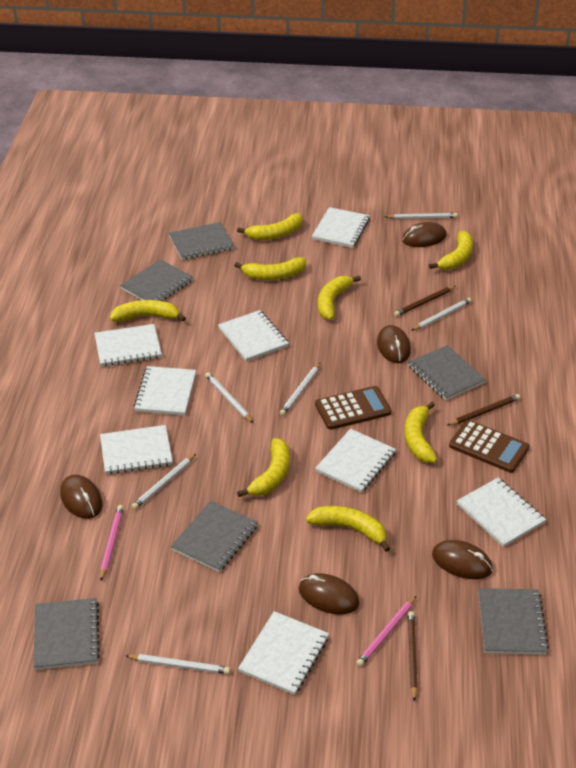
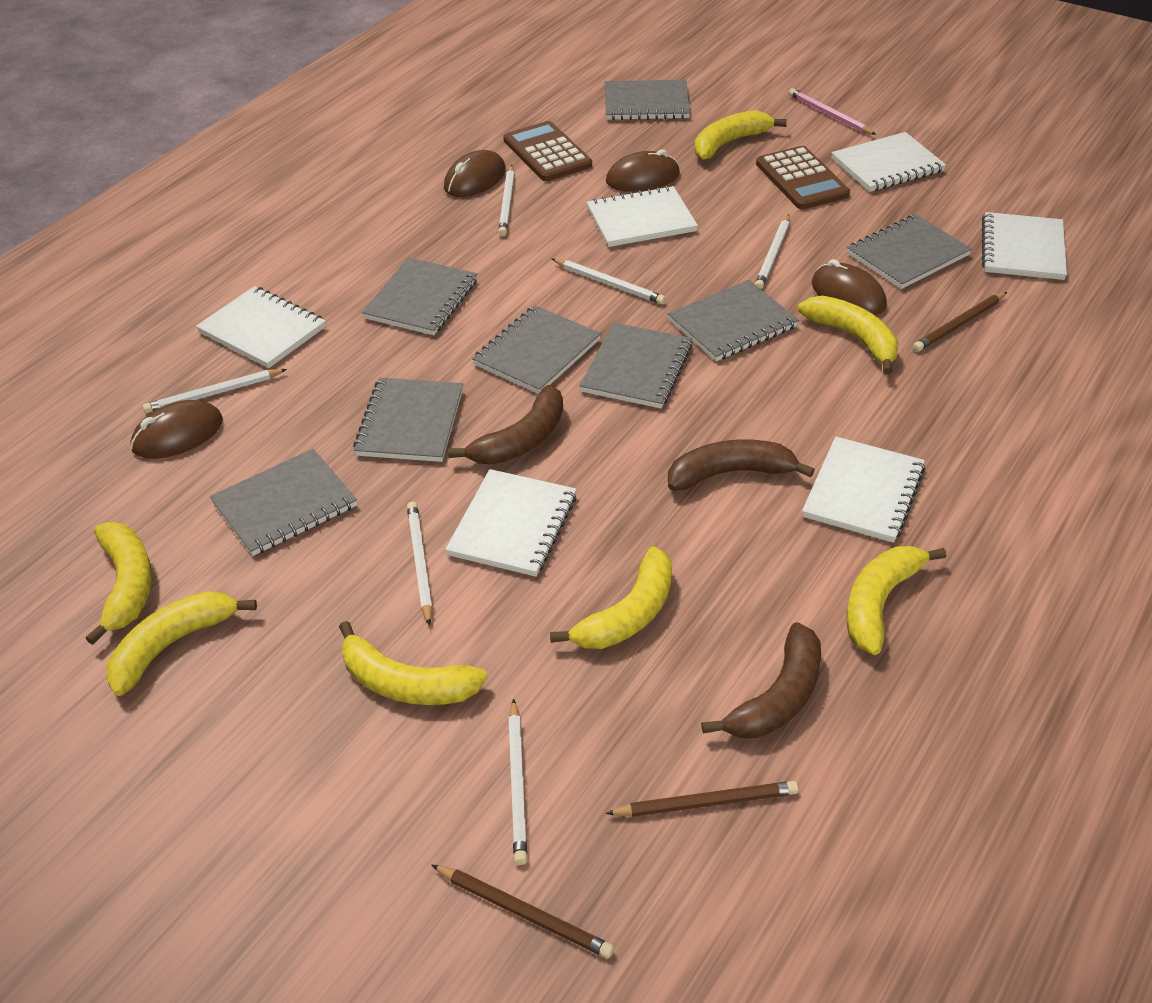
brown banana: 0 -> 3
brown mouse: 5 -> 4
grey notebook: 6 -> 8
pink pencil: 2 -> 1
white notebook: 8 -> 6
yellow banana: 8 -> 7

